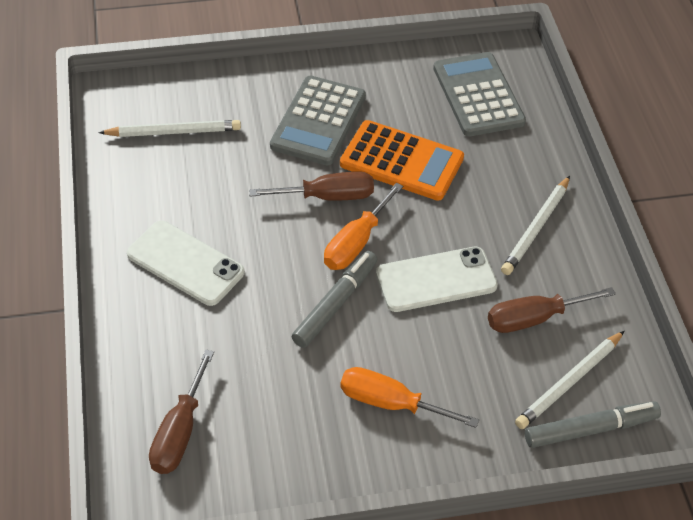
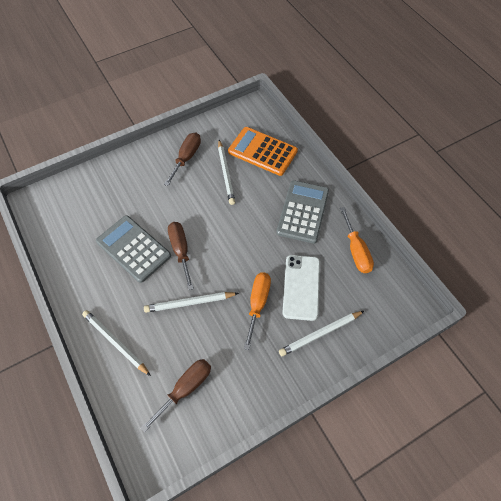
grey marker: 2 -> 0
white pencil: 3 -> 4
white phone: 2 -> 1

